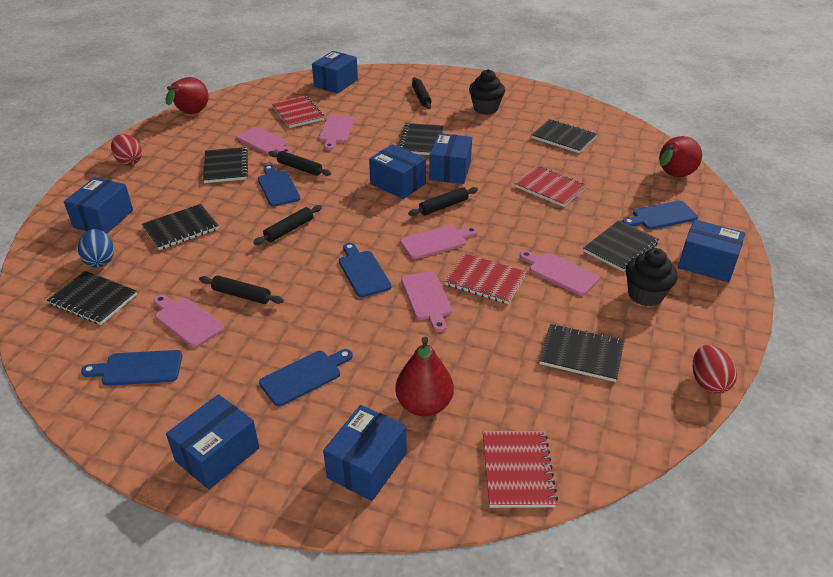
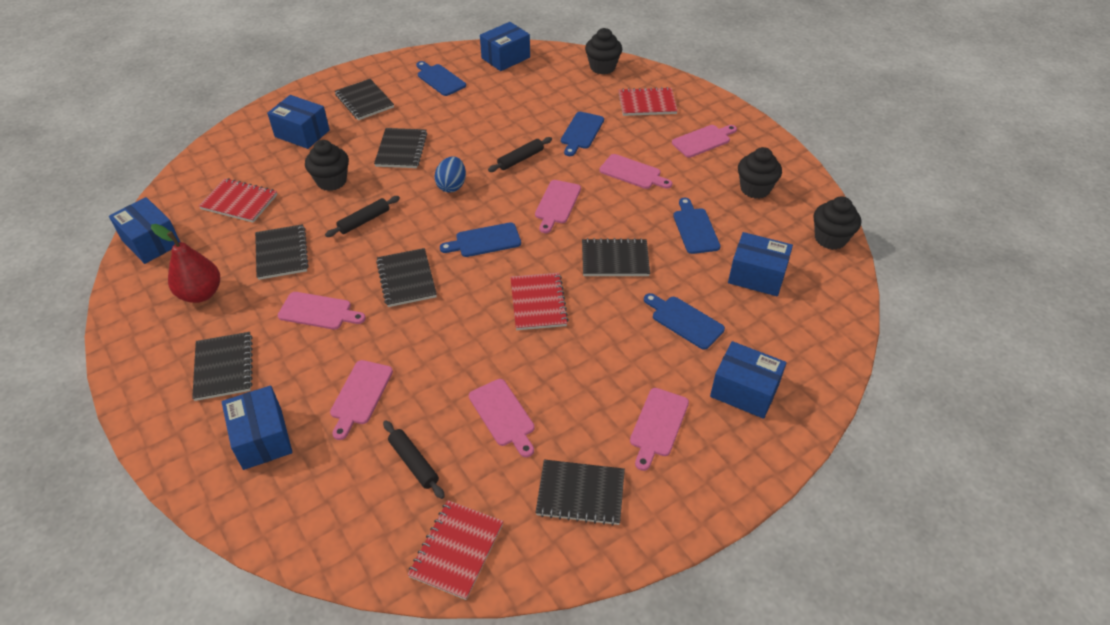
black cupcake: 2 -> 4
black rolling pin: 5 -> 3
blue box: 7 -> 6
pink cutting board: 6 -> 7
red egg: 2 -> 0
red pear: 3 -> 1

